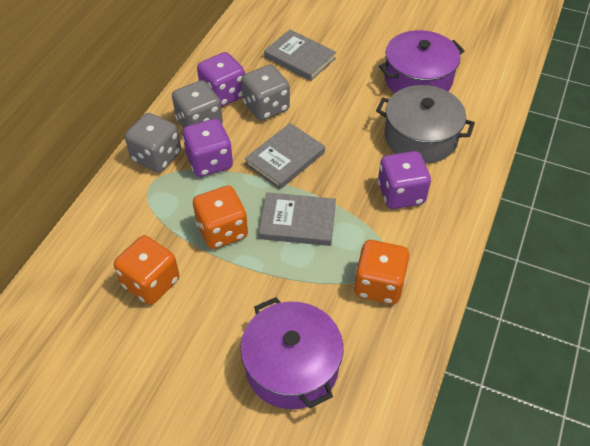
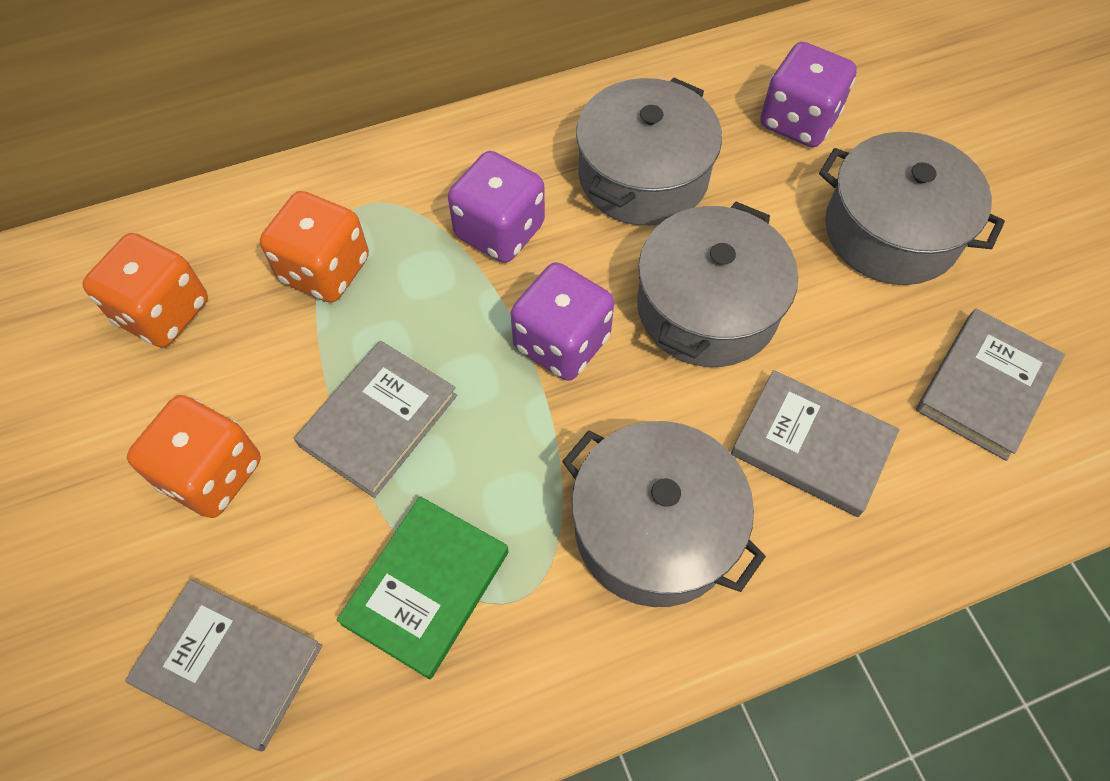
green book: 0 -> 1
grey book: 3 -> 4
grey dice: 3 -> 0
grey pot: 1 -> 4
purple pot: 2 -> 0

